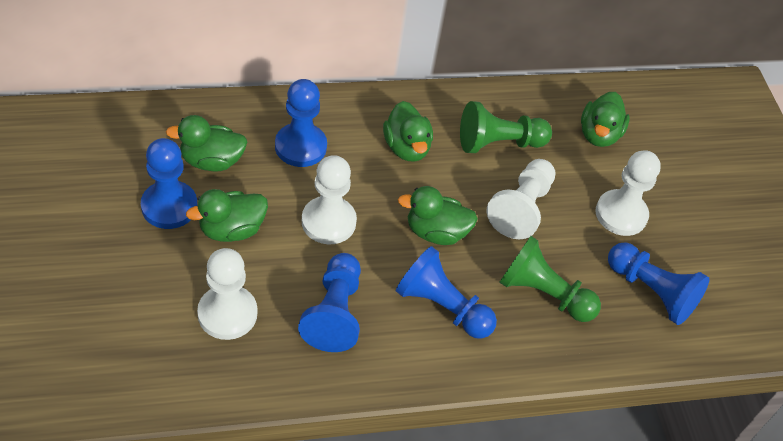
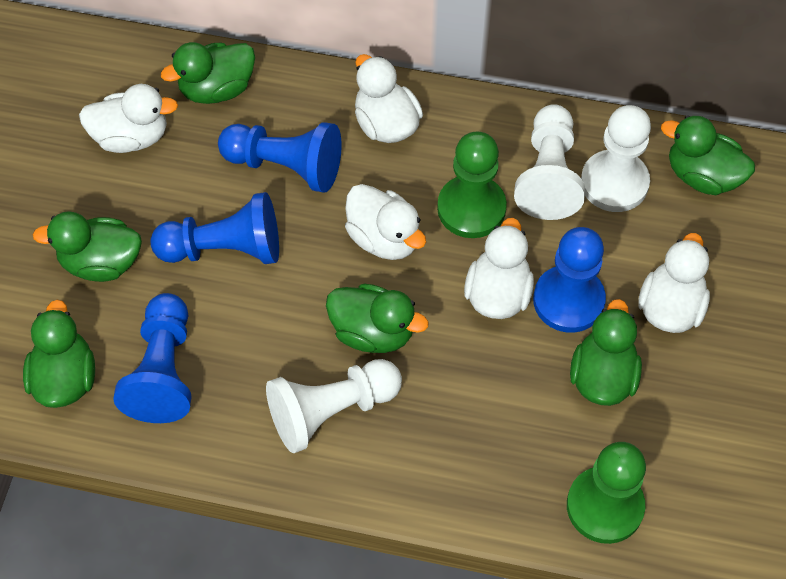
blue pawn: 5 -> 4
green duck: 5 -> 6
white duck: 0 -> 5
white pawn: 4 -> 3

